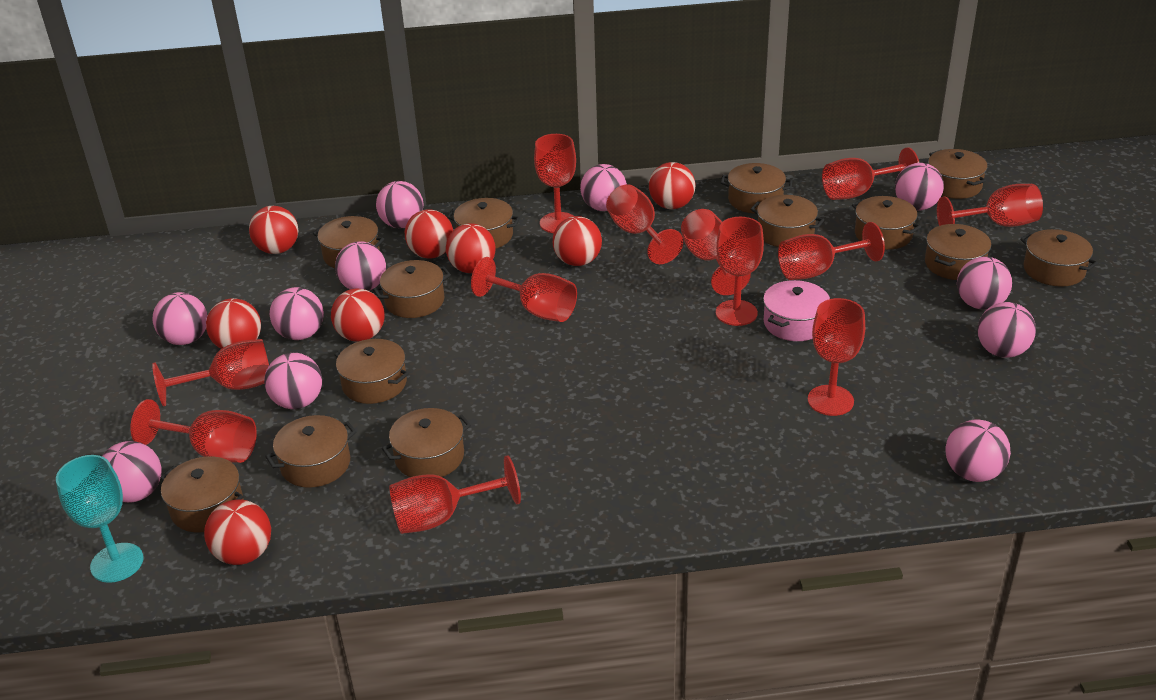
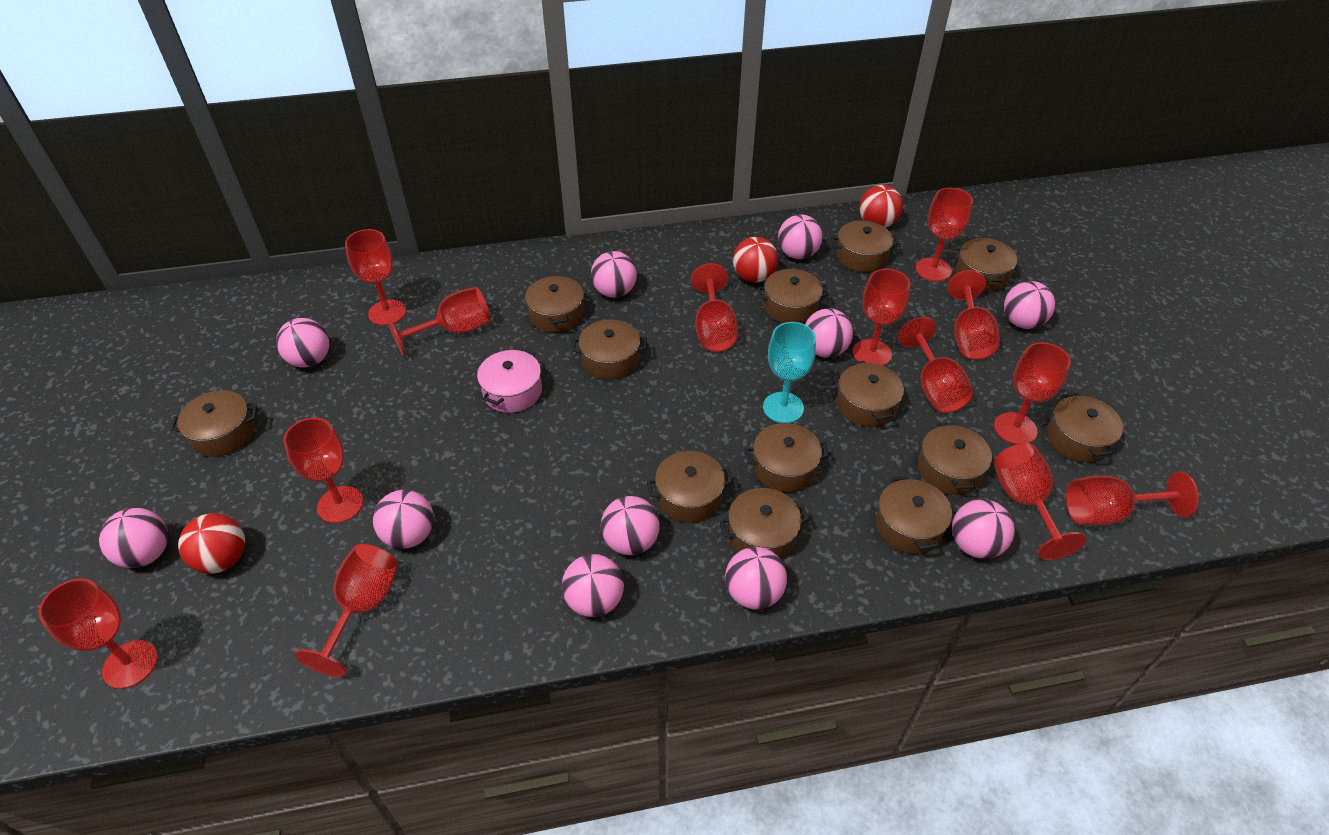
red ball: 8 -> 3
red goblet: 12 -> 13

